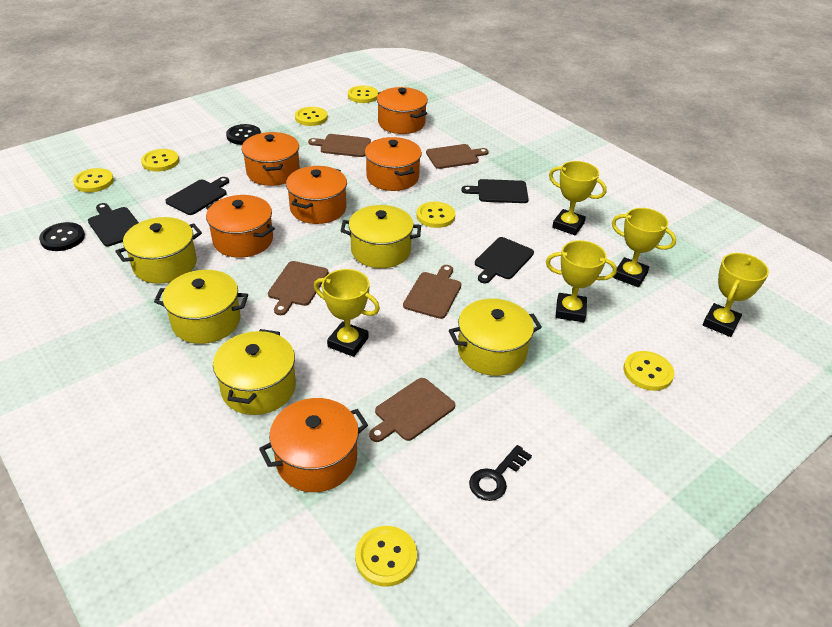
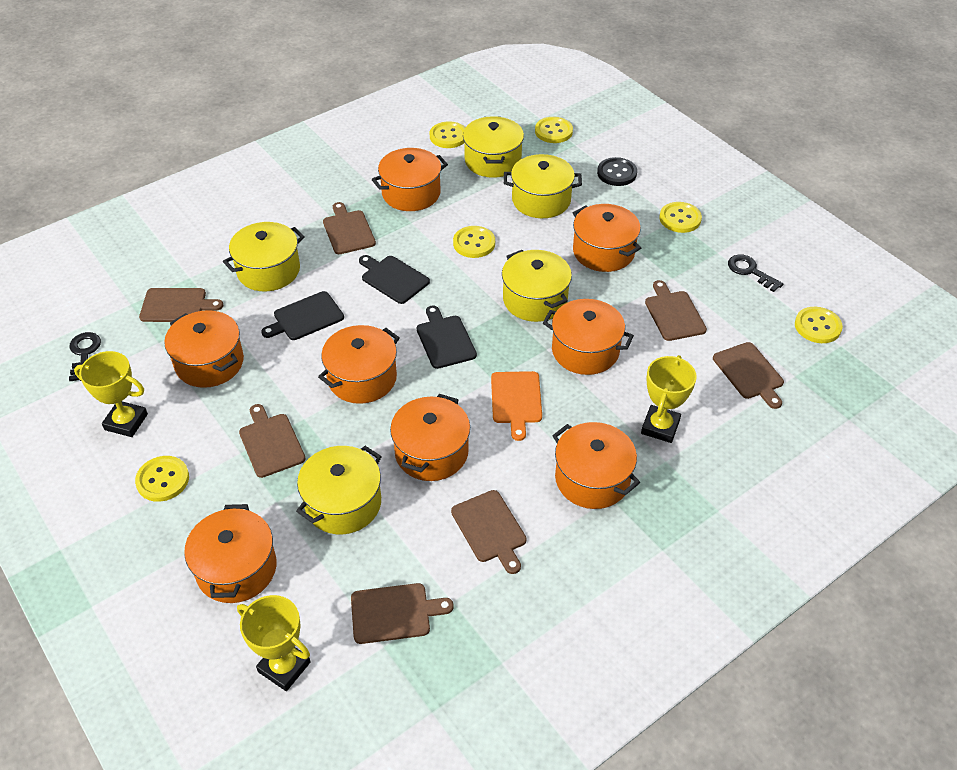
black button: 2 -> 1
black cutting board: 4 -> 3
black key: 1 -> 2
brown cutting board: 5 -> 7
orange cutting board: 0 -> 1
orange pot: 6 -> 8
yellow button: 7 -> 6
yellow trophy: 5 -> 3

